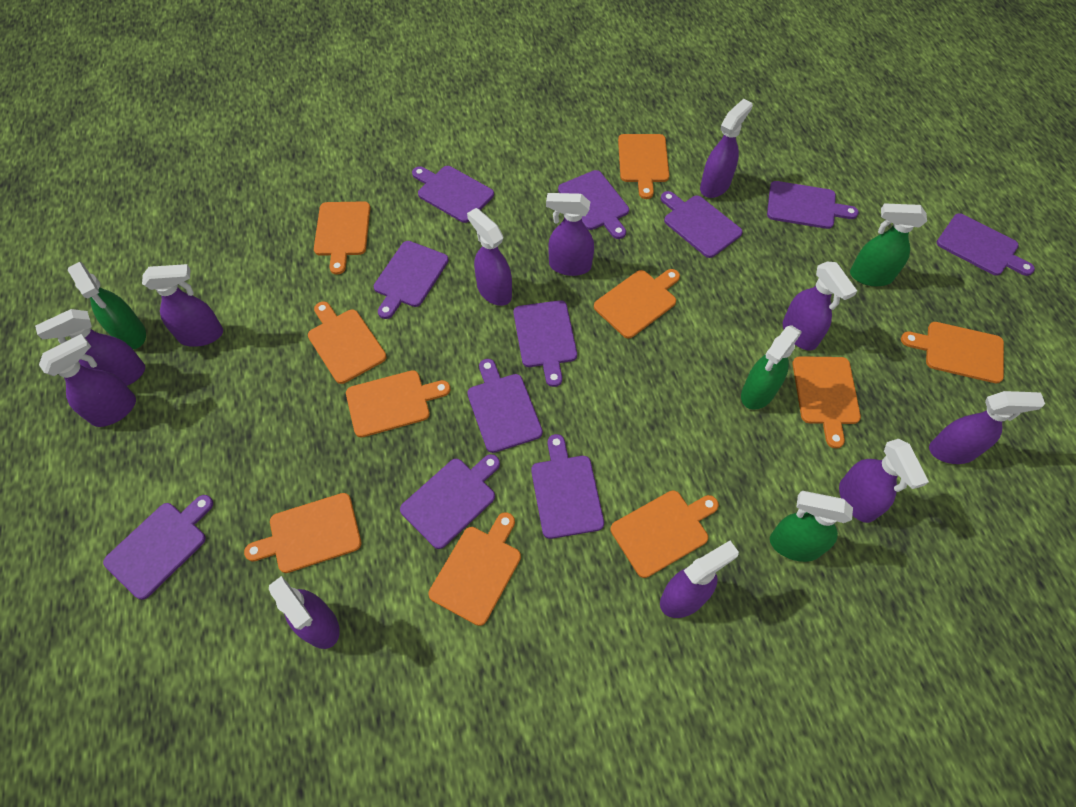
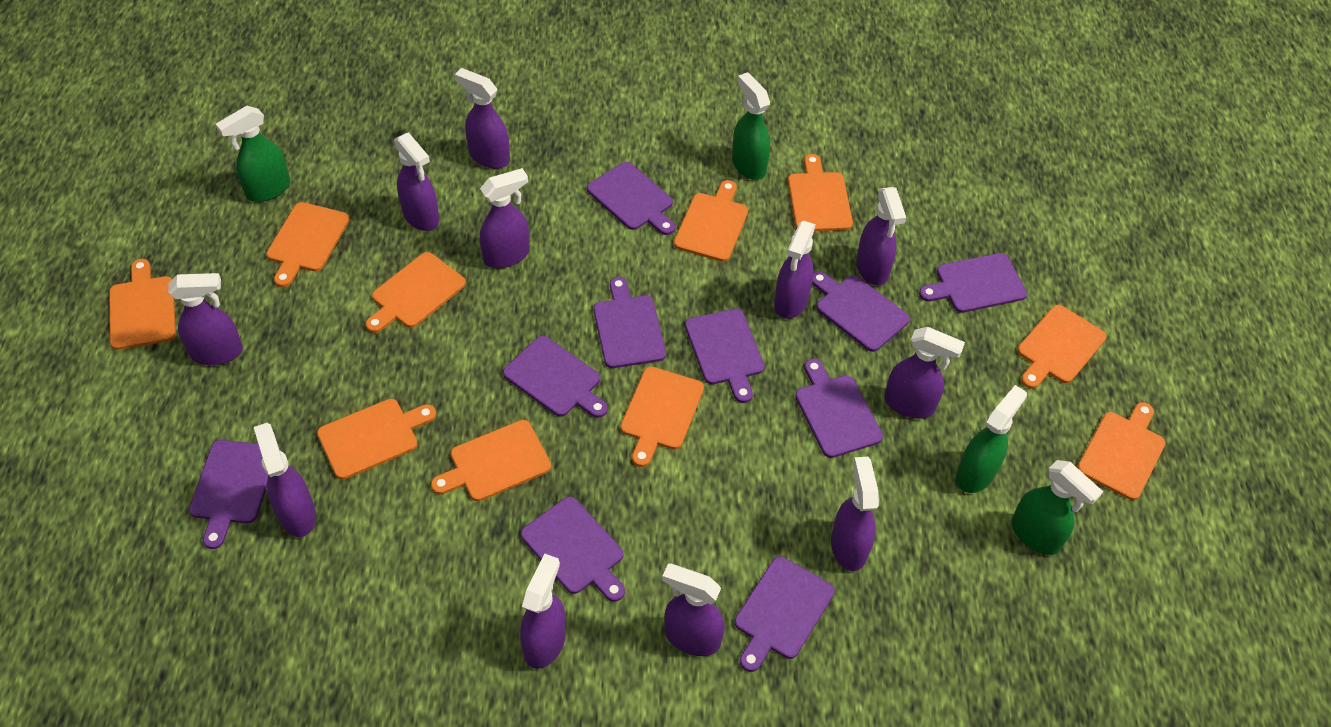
purple cutting board: 11 -> 10

